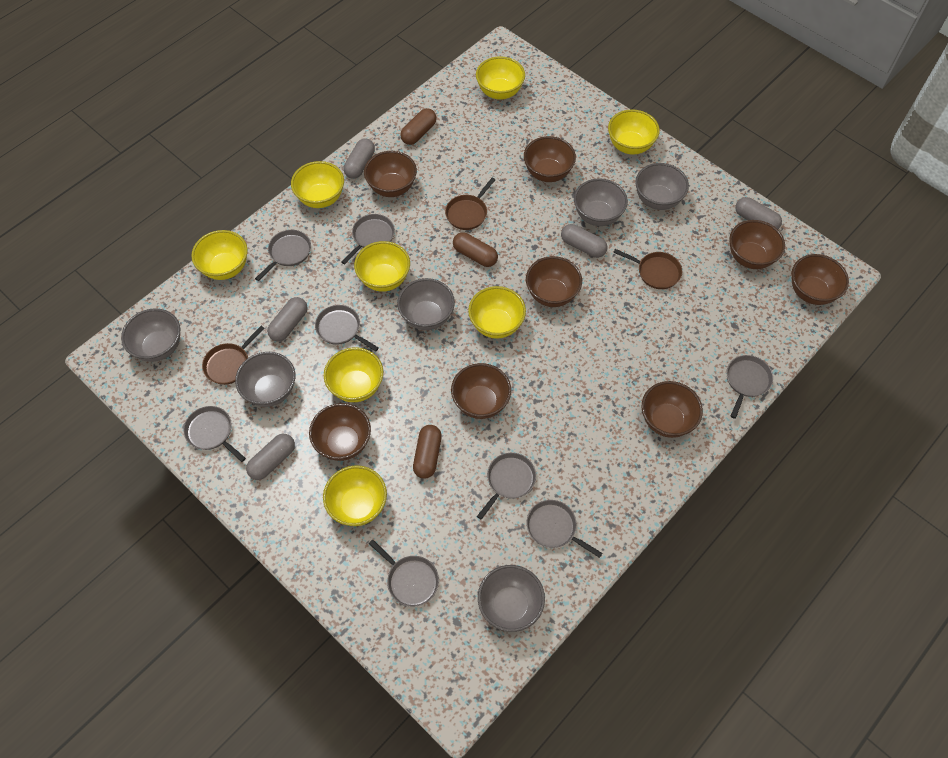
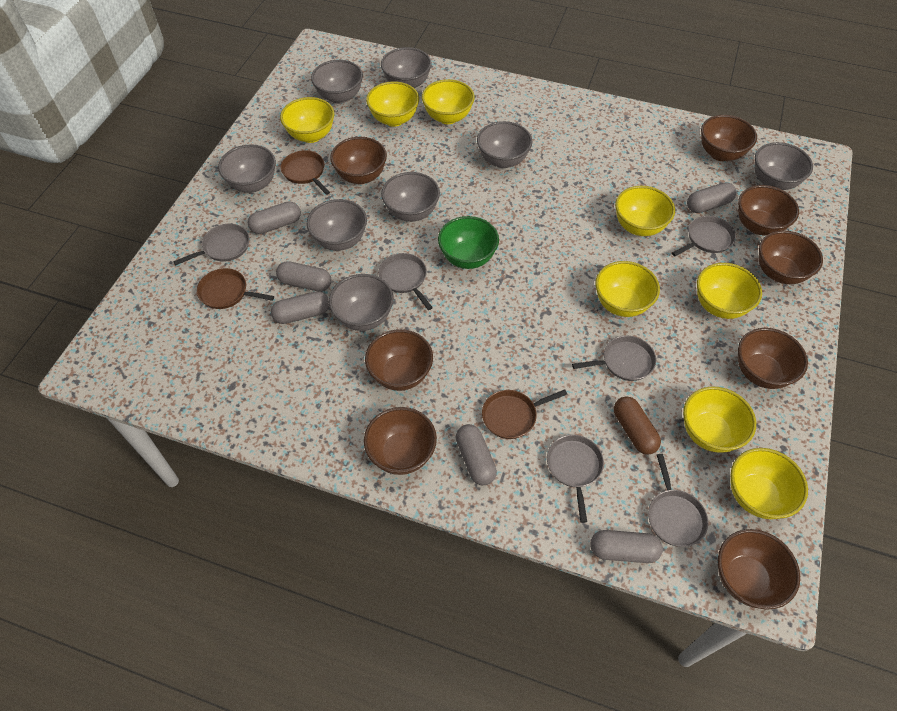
brown capsule: 3 -> 1
green bowl: 0 -> 1
grey bowl: 6 -> 8
grey capsule: 5 -> 6
grey pan: 8 -> 6

